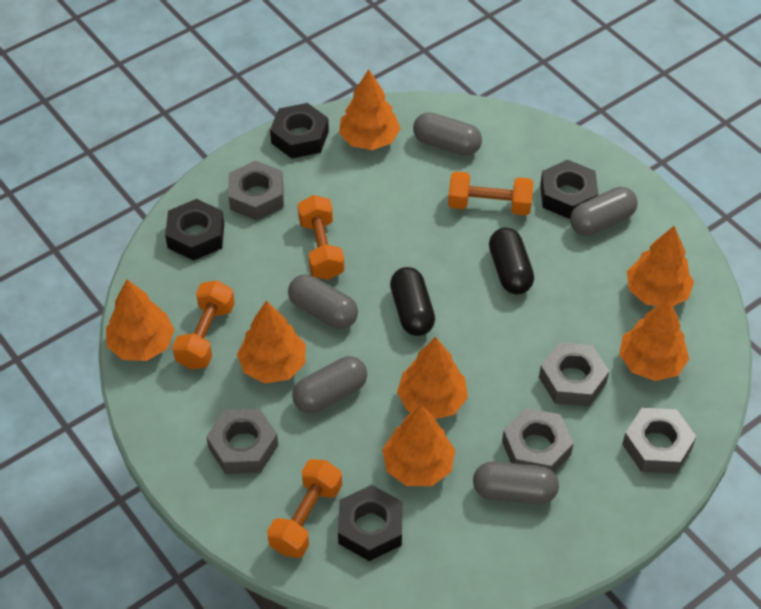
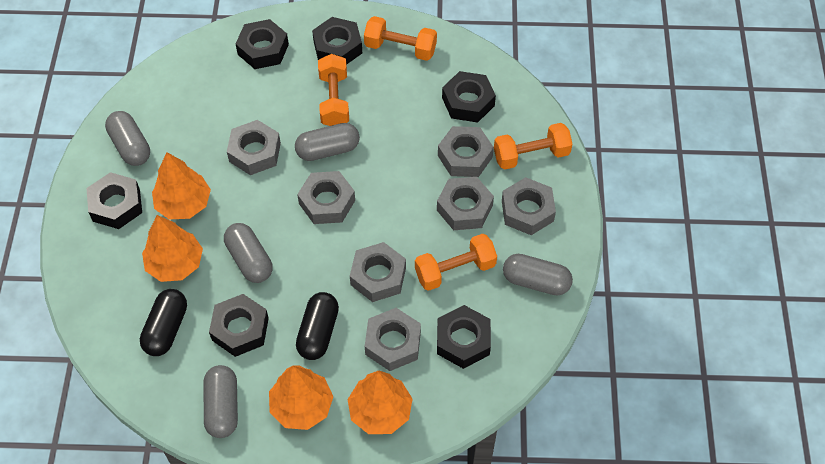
black nut: 4 -> 6
grey nut: 5 -> 7
orange tree: 7 -> 4

